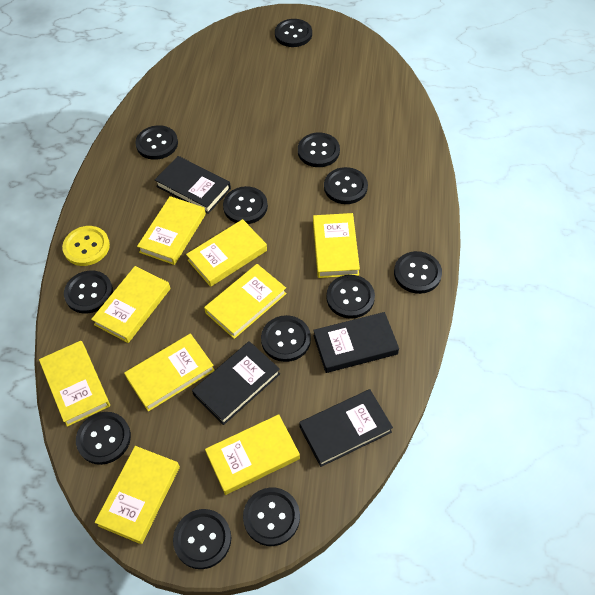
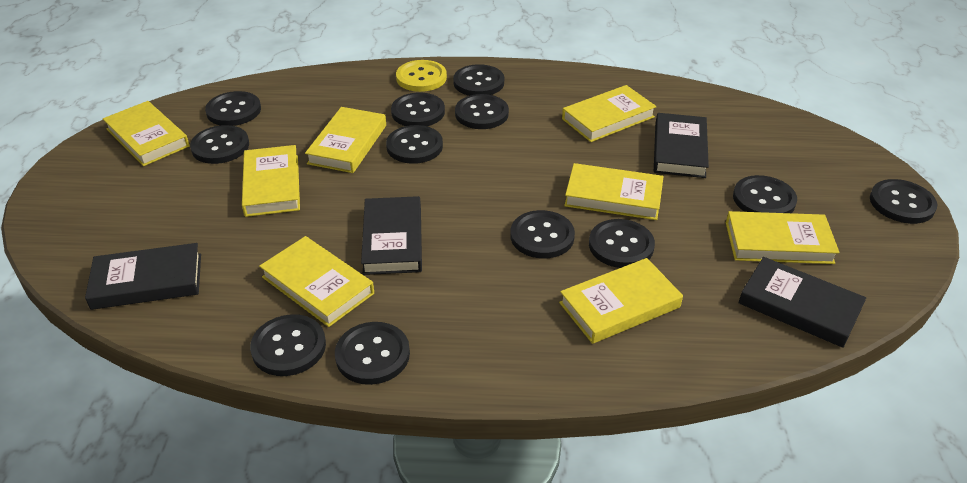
yellow book: 9 -> 8

